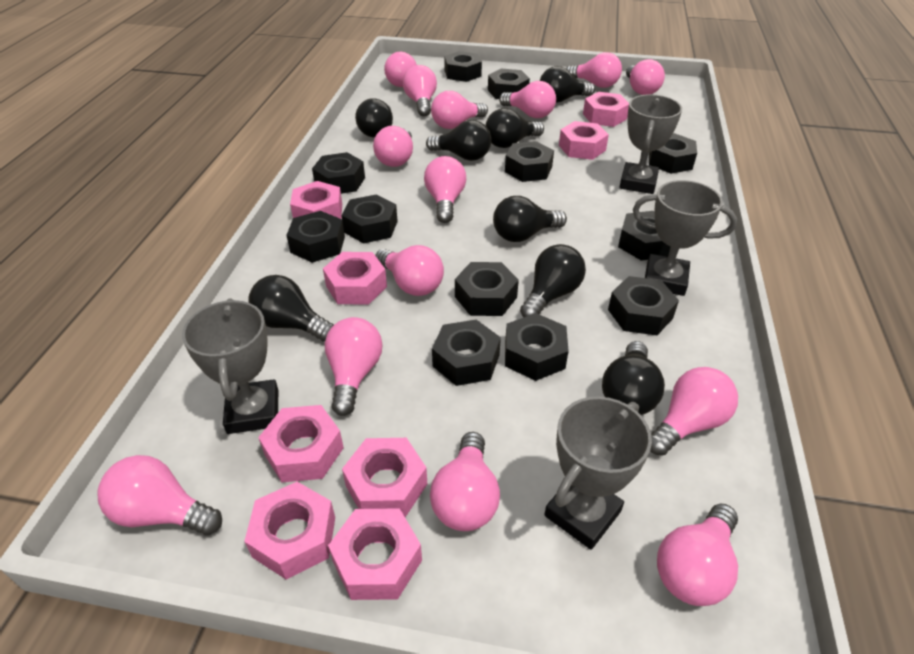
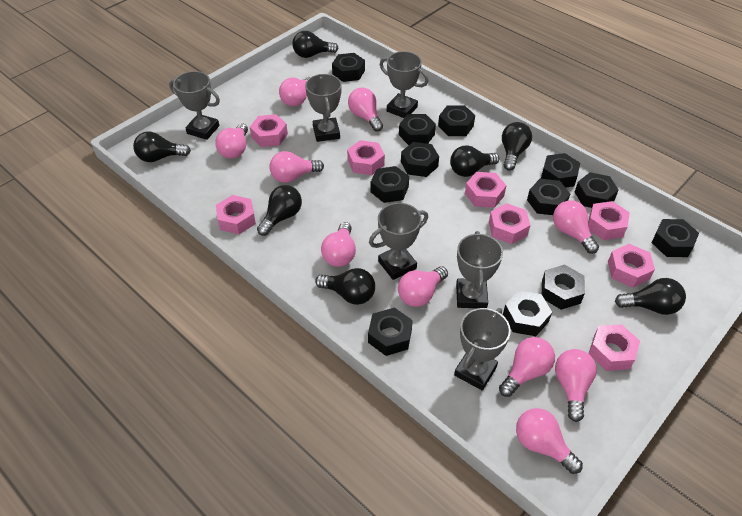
black light bulb: 8 -> 7
grey trophy: 4 -> 6
pink light bulb: 14 -> 10

